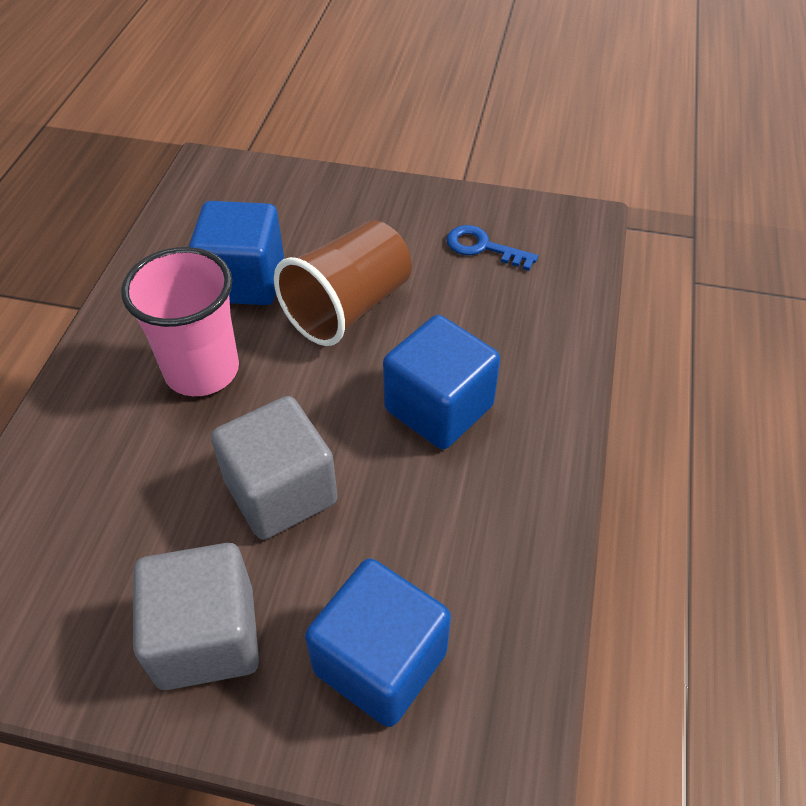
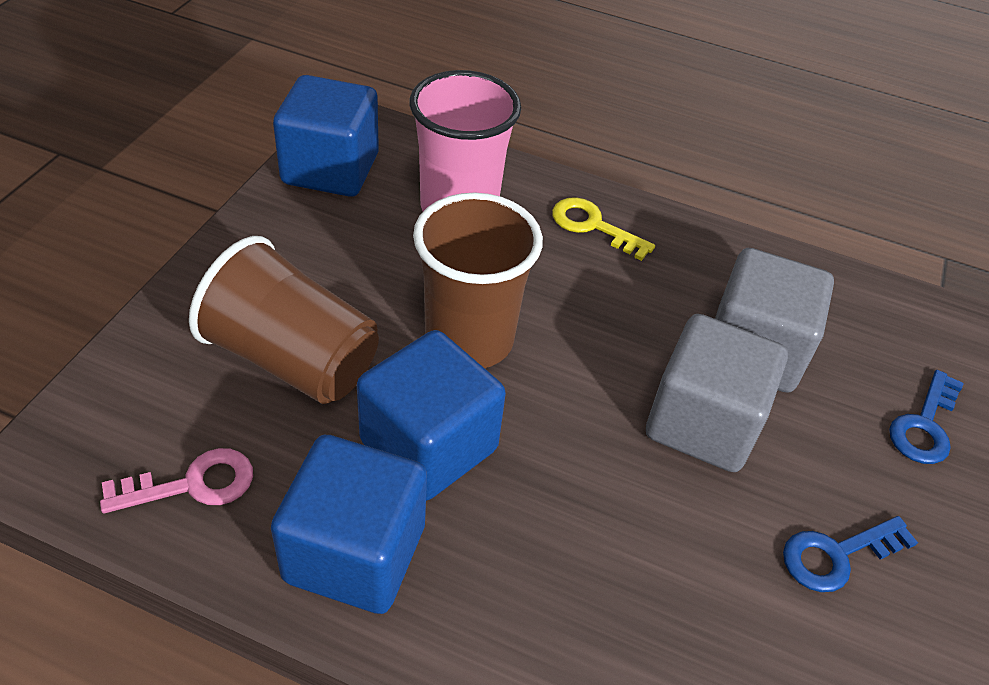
blue key: 1 -> 2
brown cup: 1 -> 2
pink key: 0 -> 1
yellow key: 0 -> 1

